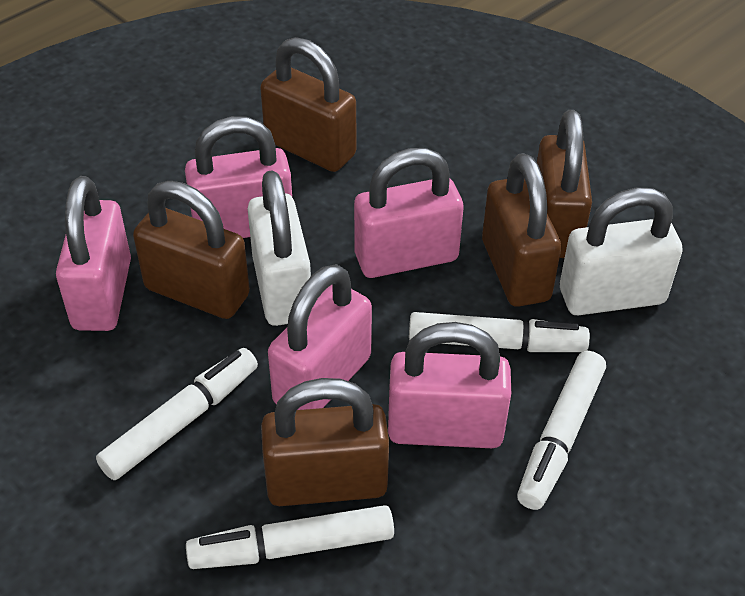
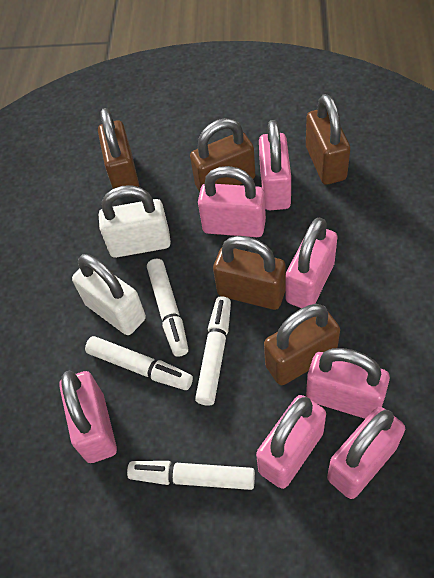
pink padlock: 5 -> 7

